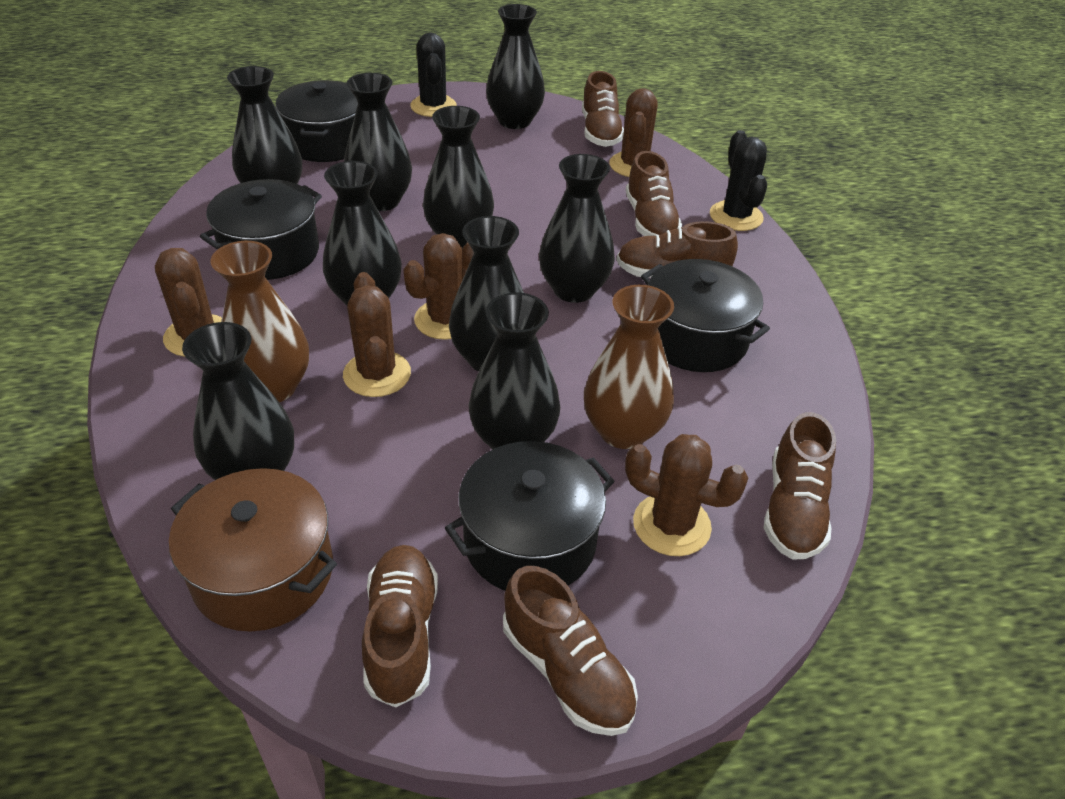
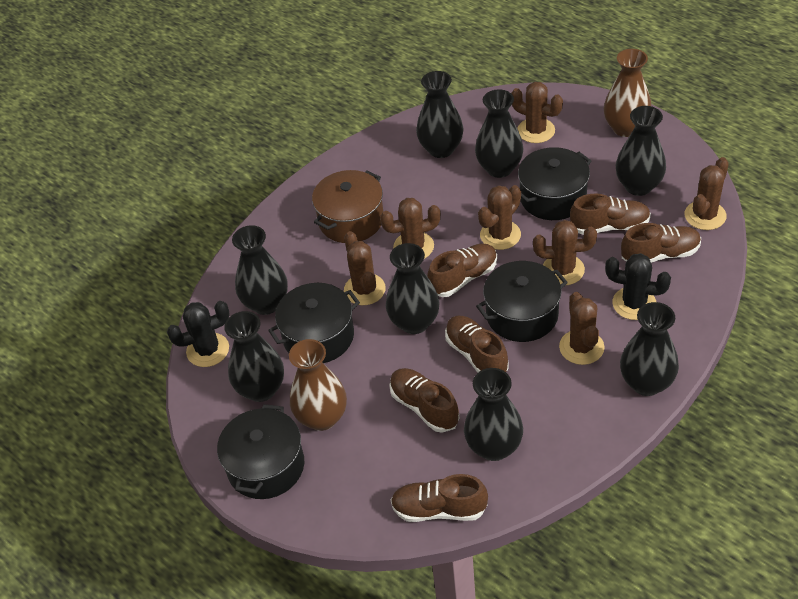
black vase: 9 -> 8
brown cactus: 5 -> 7

